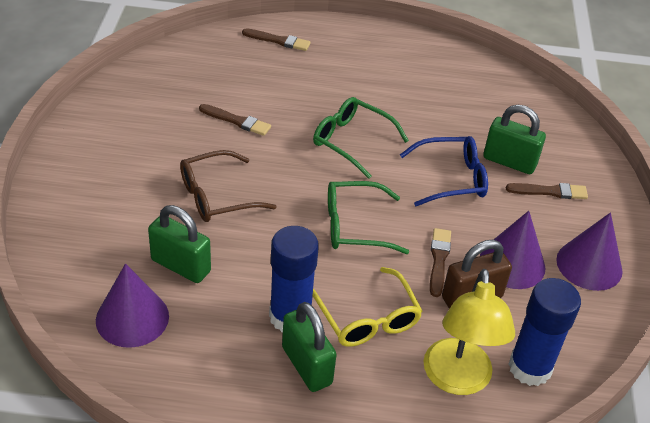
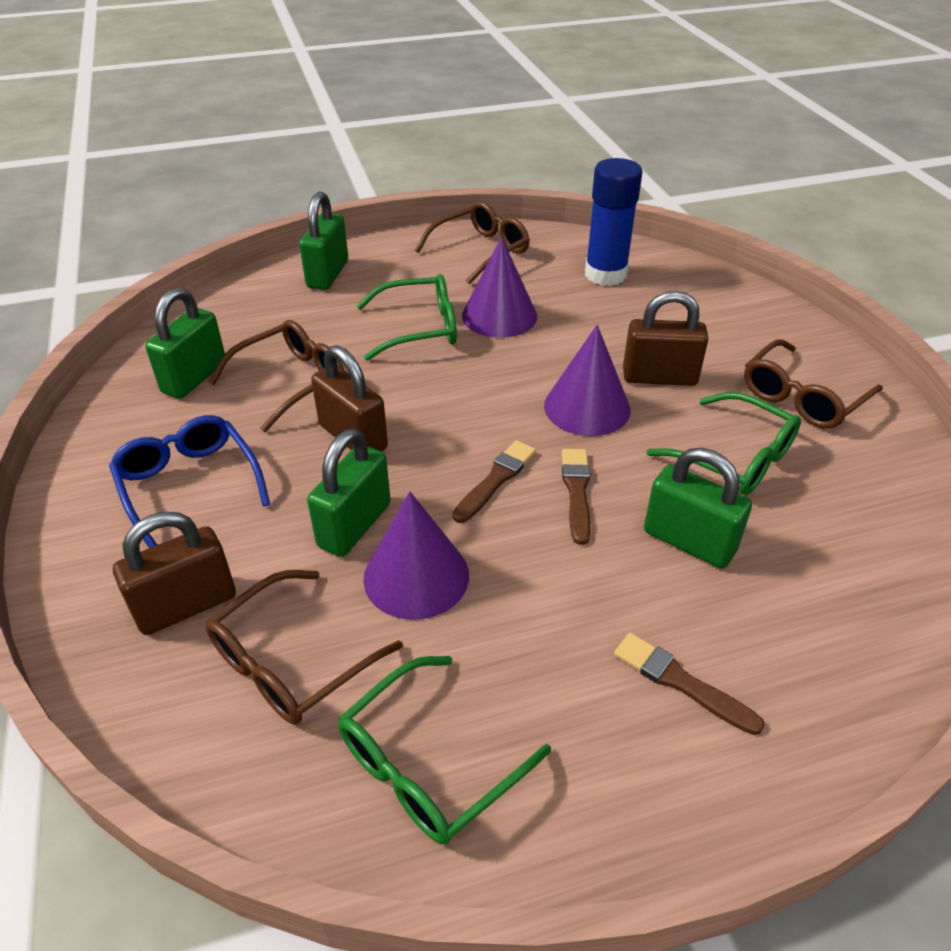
blue glue stick: 2 -> 1
brown brush: 4 -> 3
brown glasses: 1 -> 4
brown padlock: 1 -> 3
green glasses: 2 -> 3
green padlock: 3 -> 4
yellow glasses: 1 -> 0
yellow lamp: 1 -> 0

